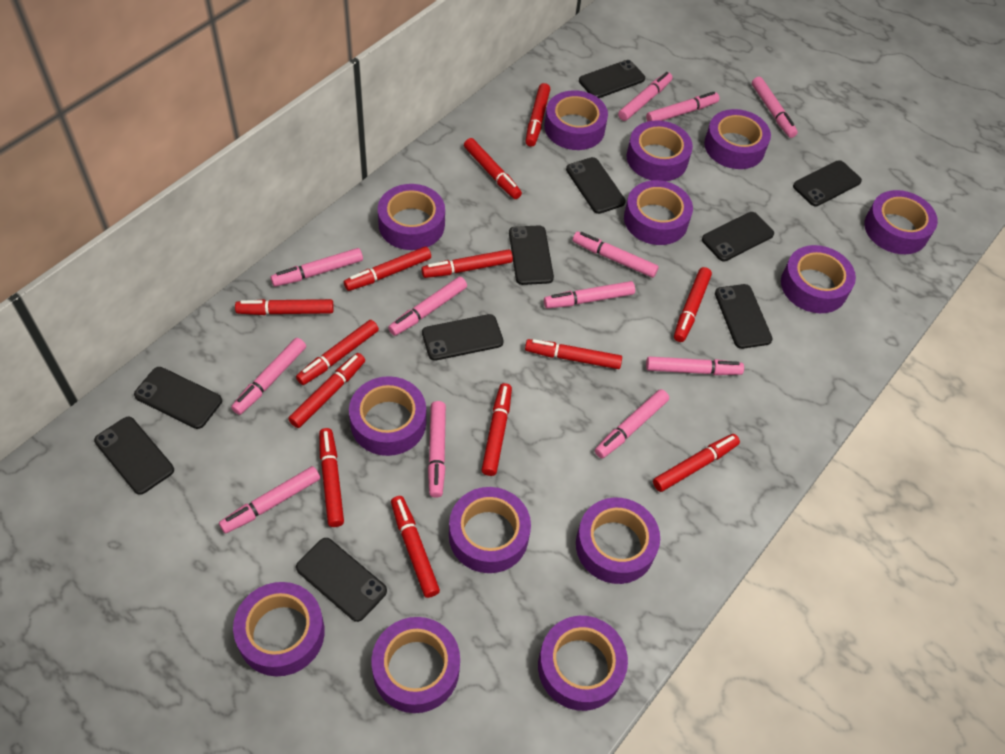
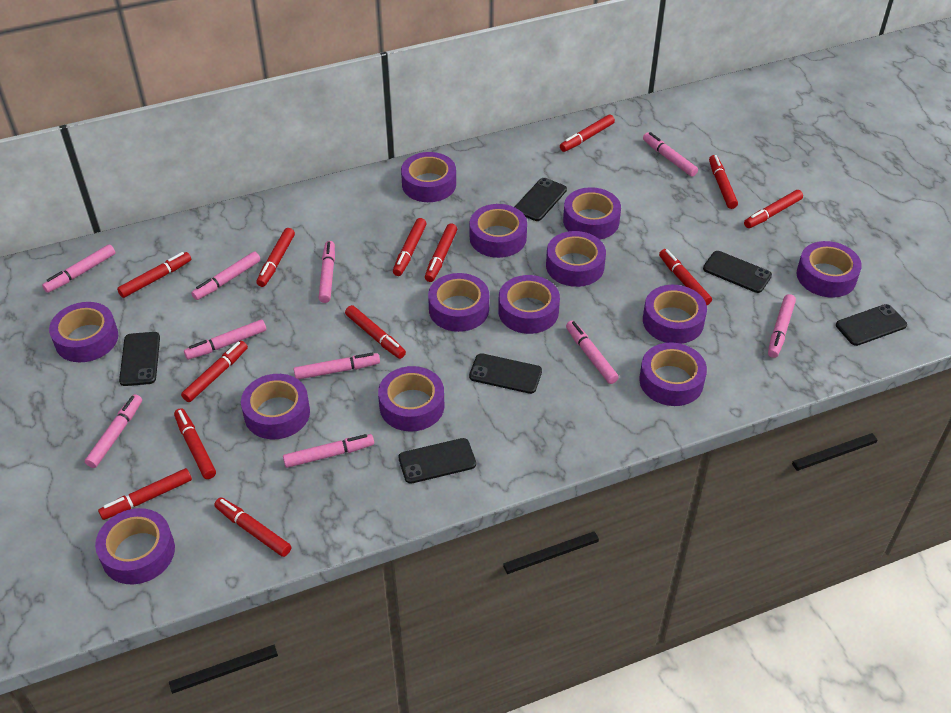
black phone: 10 -> 6
pink marker: 12 -> 10

